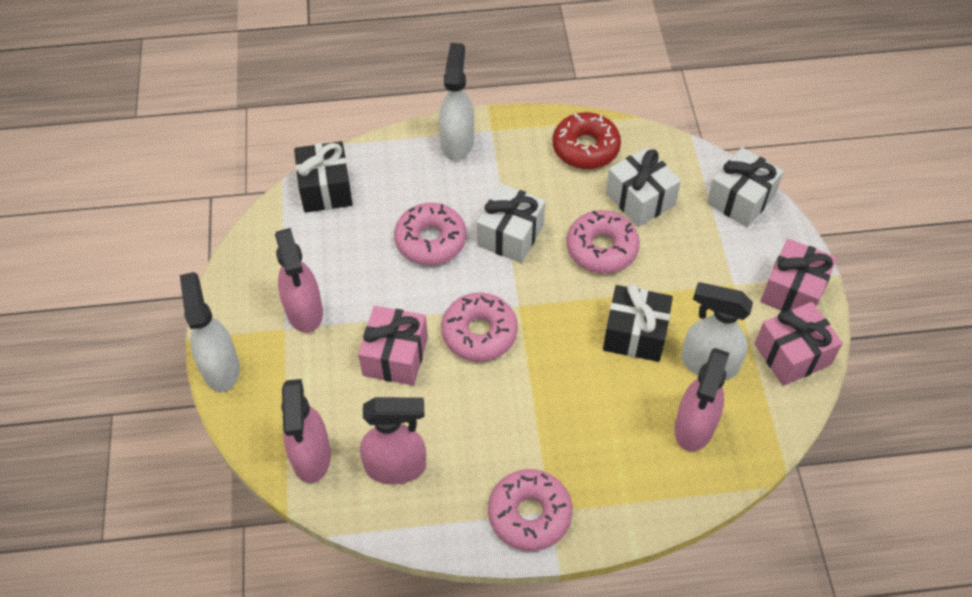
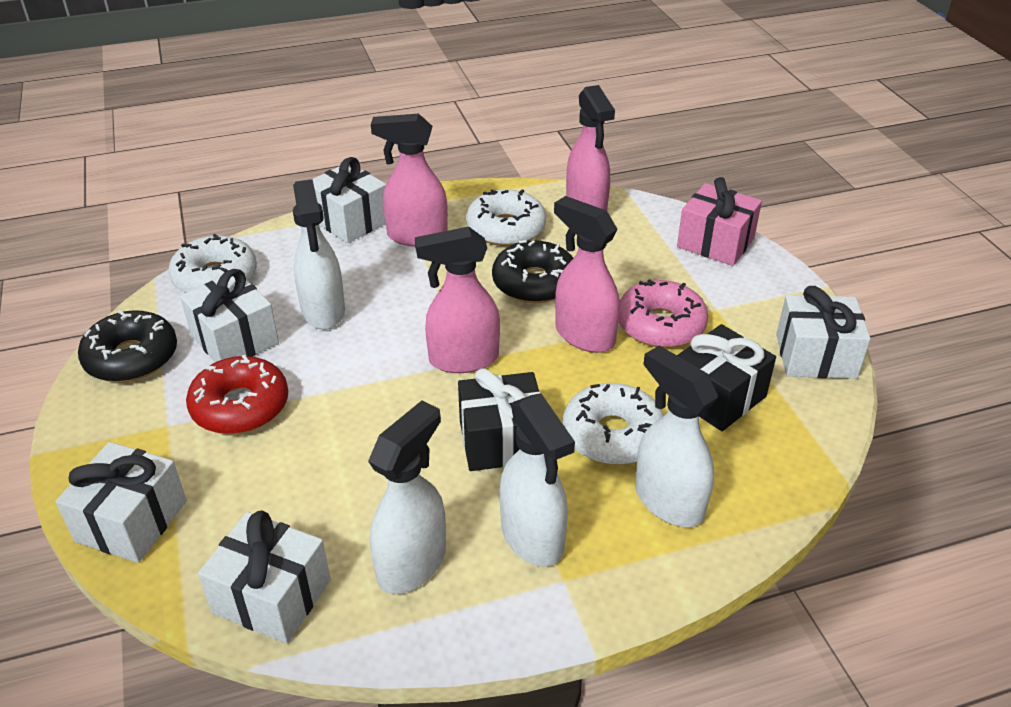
black donut: 0 -> 2
pink donut: 4 -> 1
pink gift: 3 -> 1
white donut: 0 -> 3
white gift: 3 -> 5
white spray bottle: 3 -> 4

